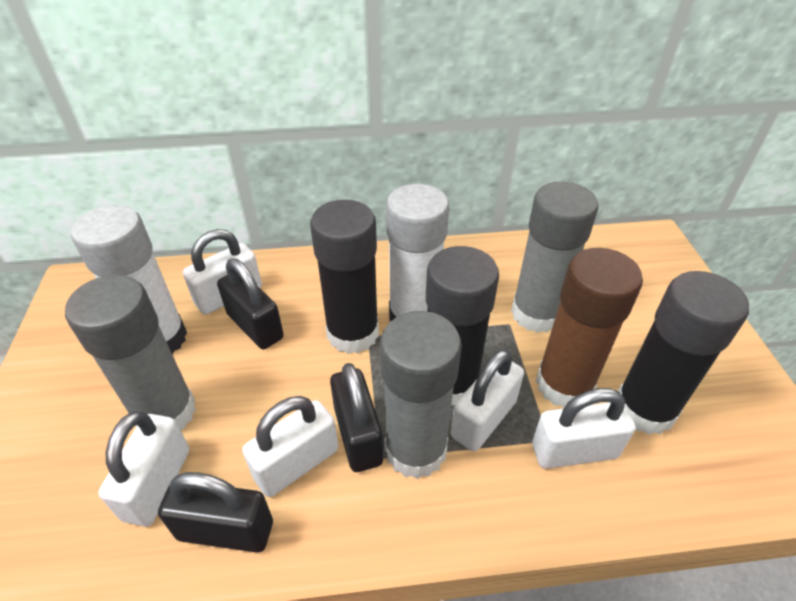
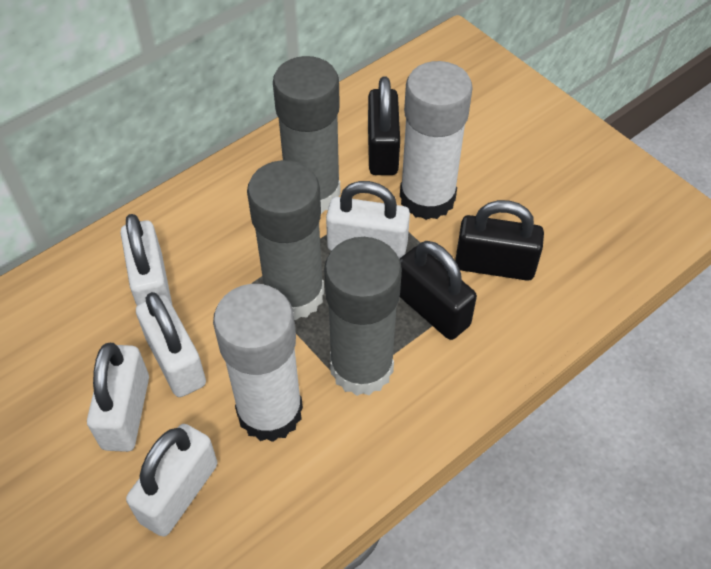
black glue stick: 3 -> 0
brown glue stick: 1 -> 0

